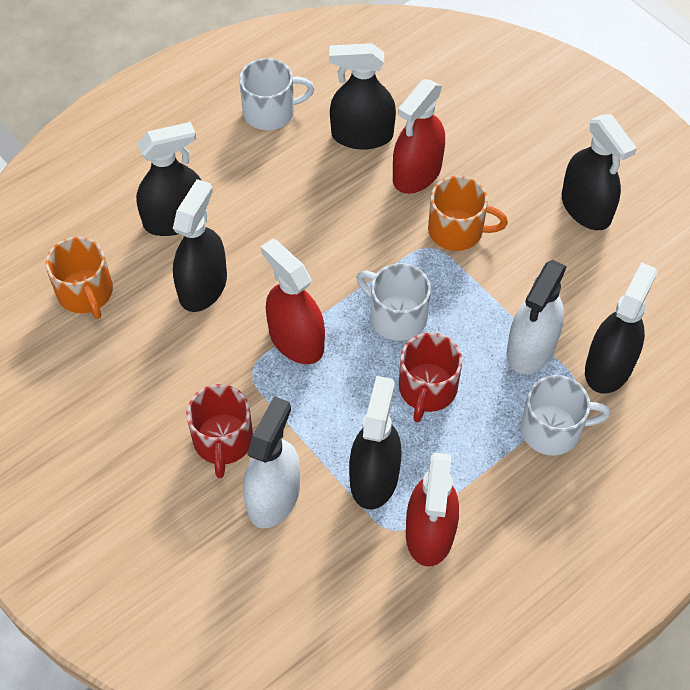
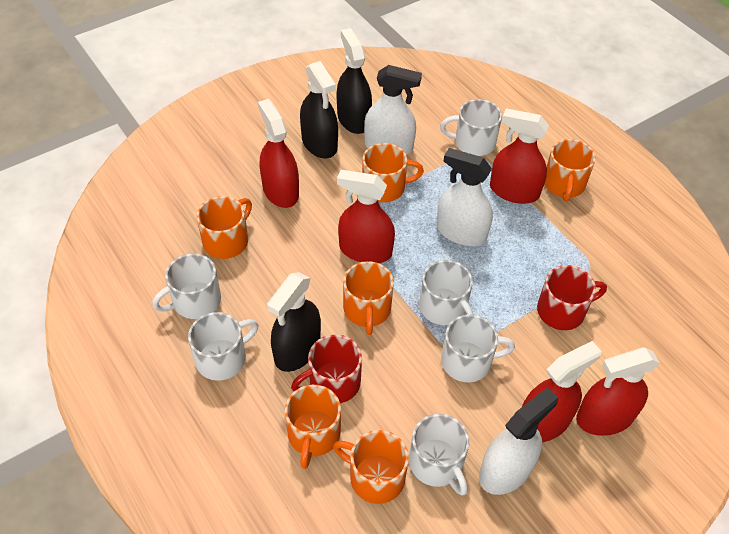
black spray bottle: 6 -> 3
orange mug: 2 -> 6
red spray bottle: 3 -> 5
white mug: 3 -> 6
white spray bottle: 2 -> 3

